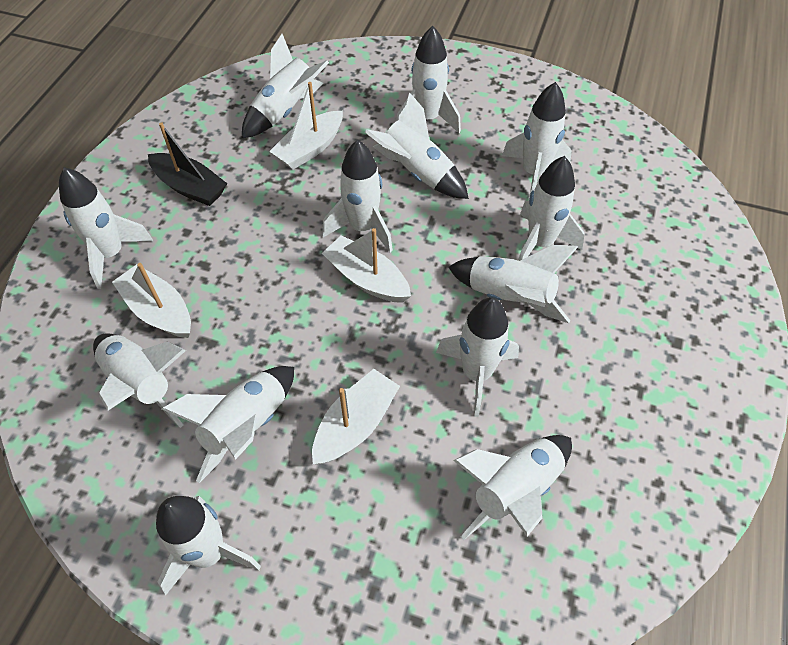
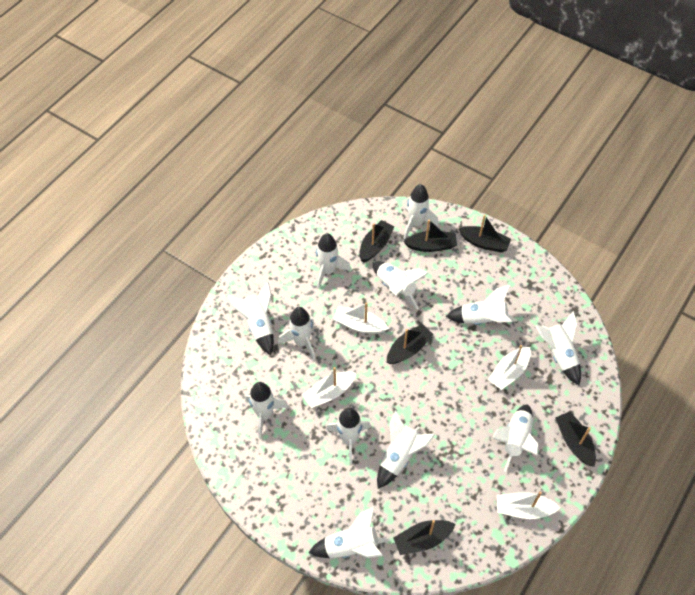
black boat: 1 -> 6
white rocket: 13 -> 12

